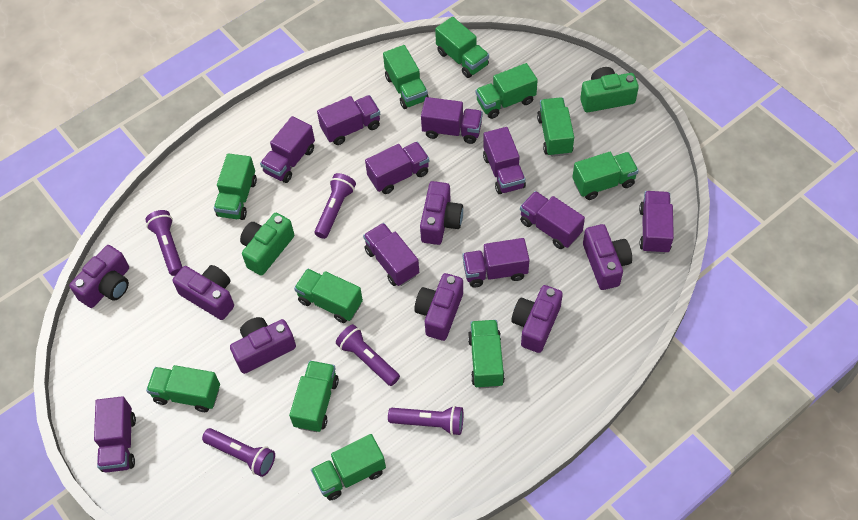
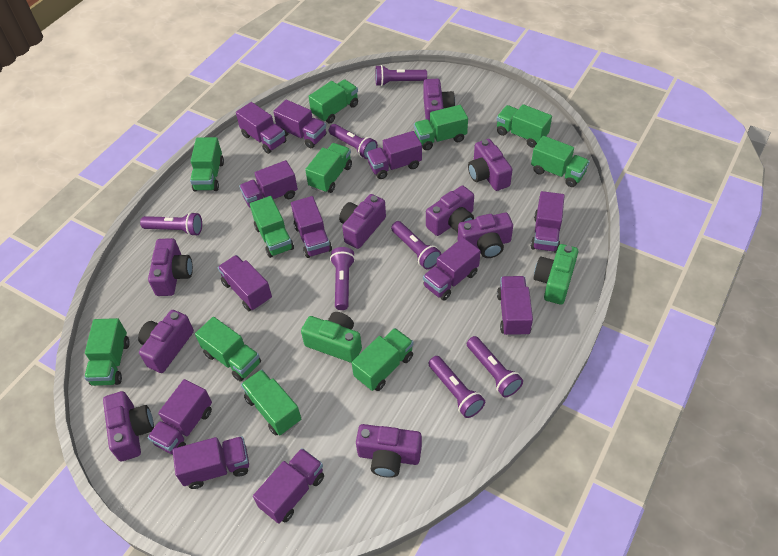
purple camera: 7 -> 9
purple flashlight: 5 -> 7
purple truck: 10 -> 12

